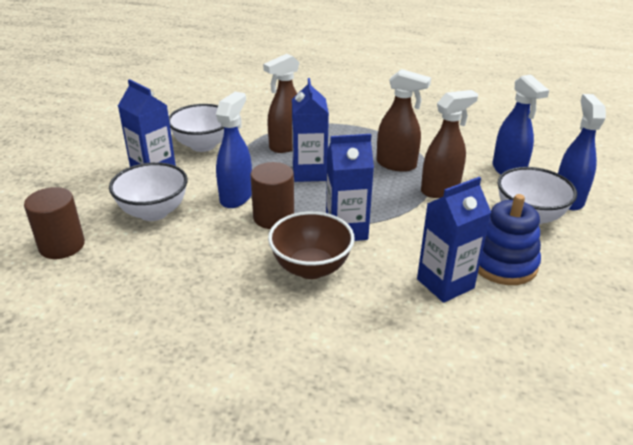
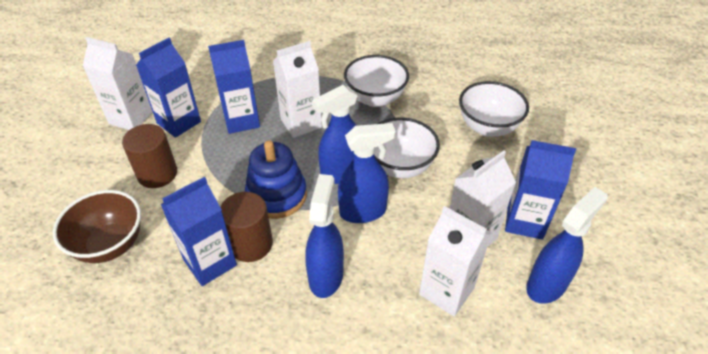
blue spray bottle: 3 -> 4
brown spray bottle: 3 -> 0
white carton: 0 -> 4

